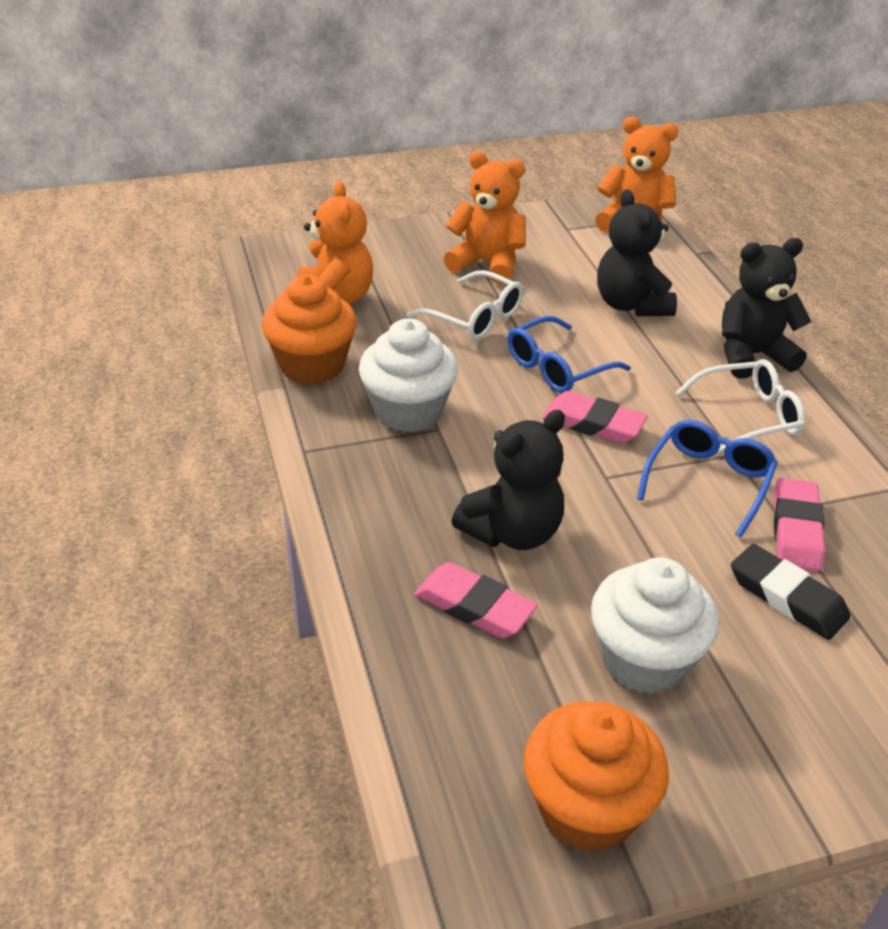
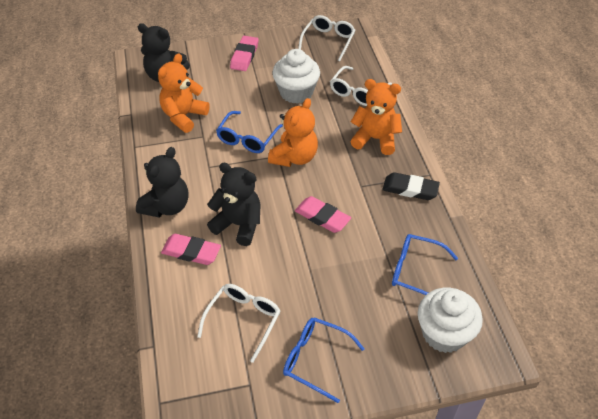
blue glasses: 2 -> 3
orange cupcake: 2 -> 0
white glasses: 2 -> 3

